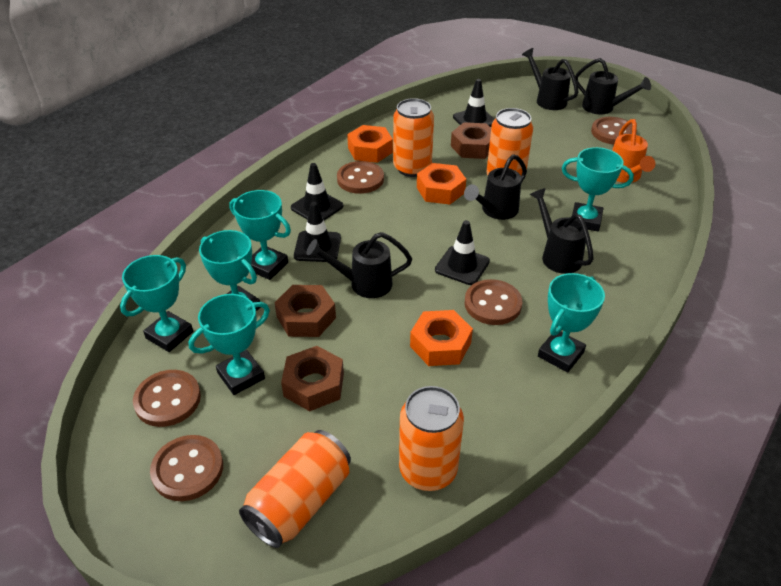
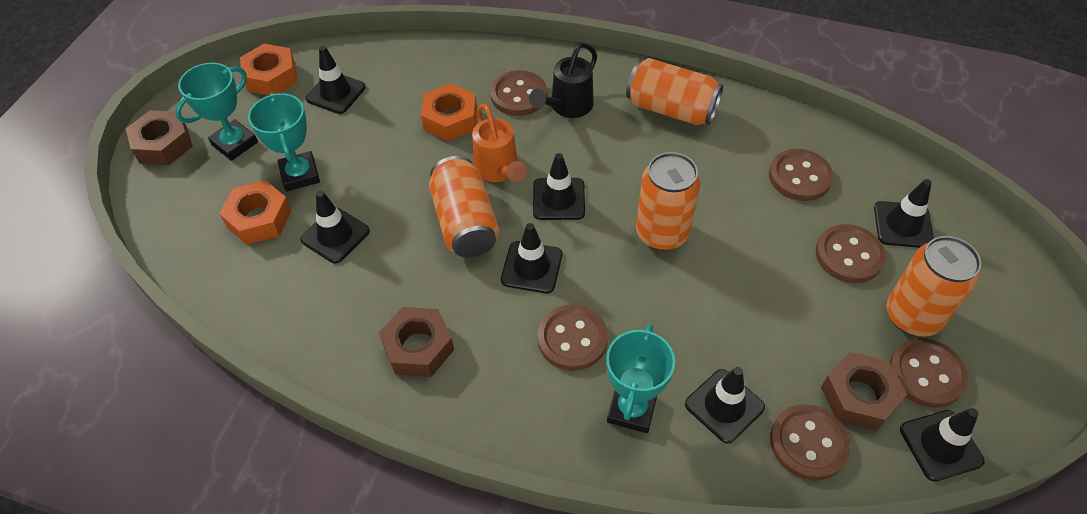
black traffic cone: 4 -> 7
black watering can: 5 -> 1
brown button: 5 -> 6
turquoise trophy: 6 -> 3

